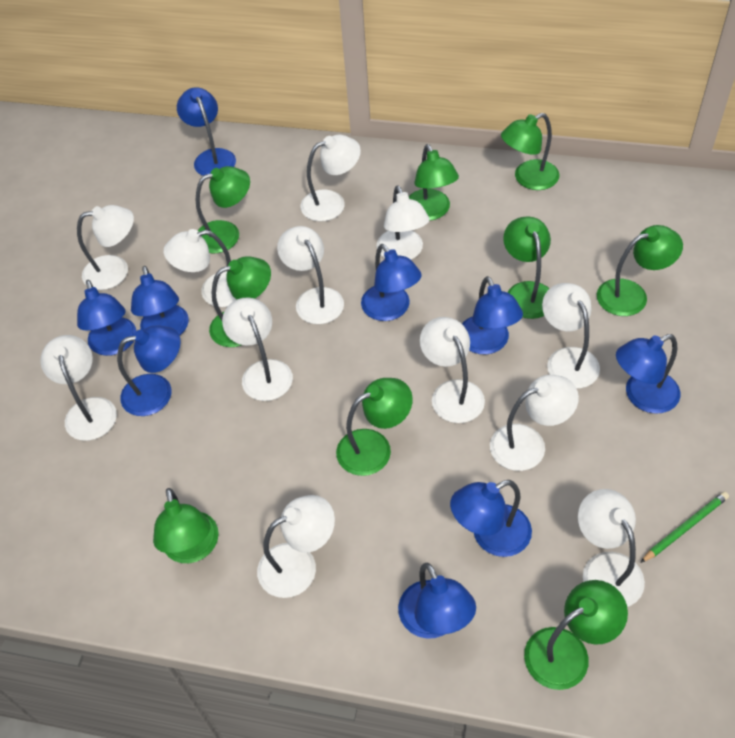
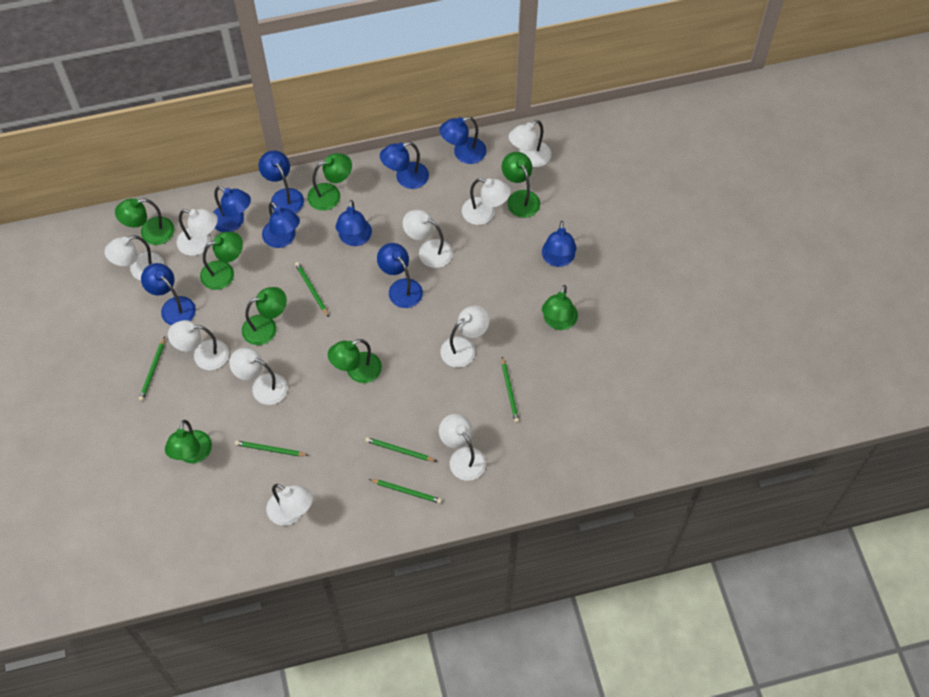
green lamp: 9 -> 8
green pencil: 1 -> 6
white lamp: 12 -> 10

